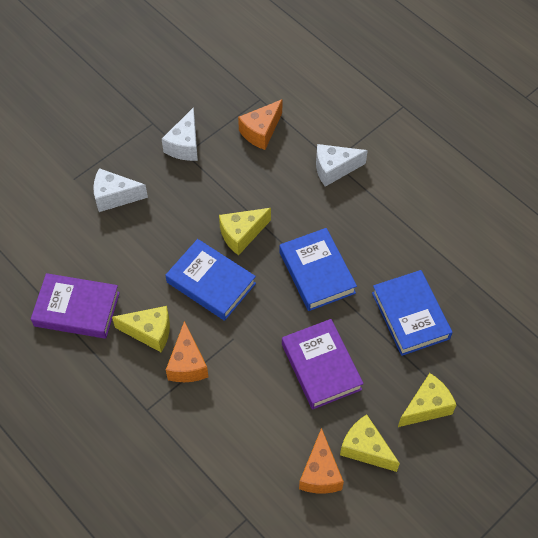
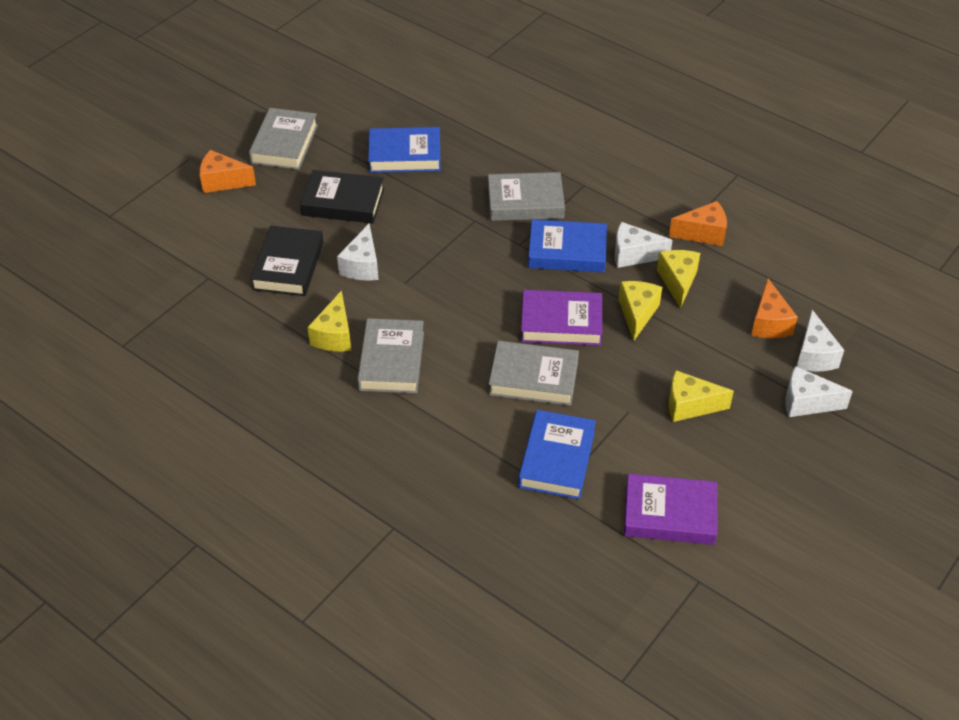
black book: 0 -> 2
grey book: 0 -> 4
white cheese: 3 -> 4

